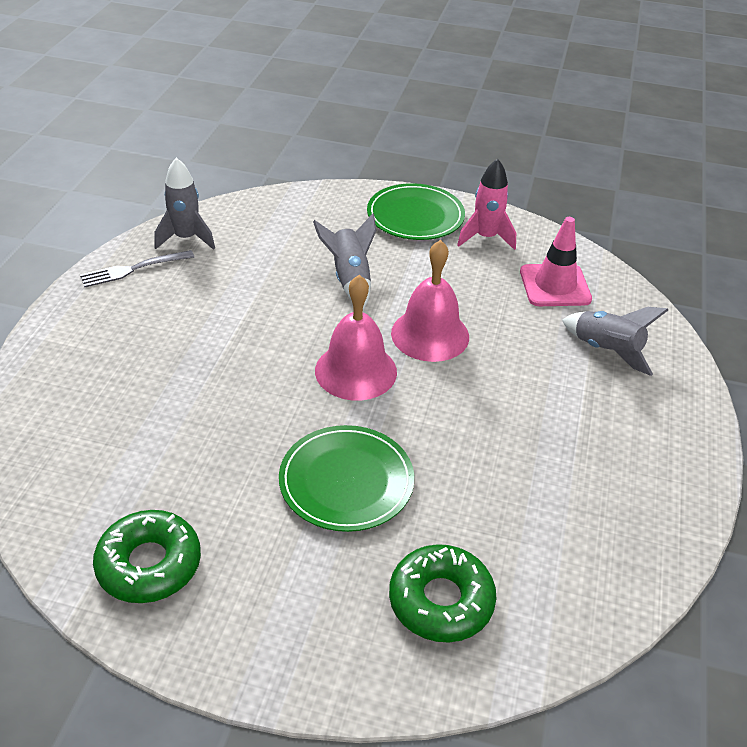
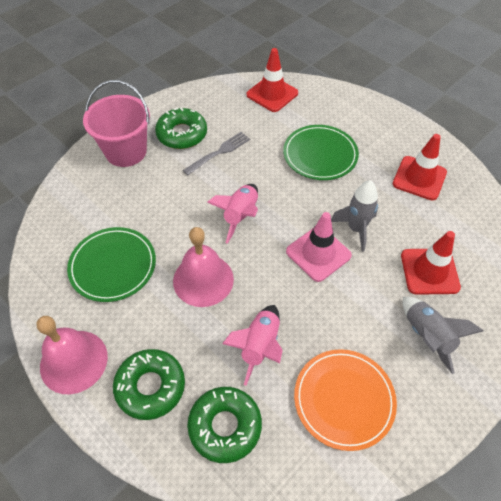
green donut: 2 -> 3
grey rocket: 3 -> 2
orange plate: 0 -> 1
pink bucket: 0 -> 1
pink rocket: 1 -> 2
red traffic cone: 0 -> 3

